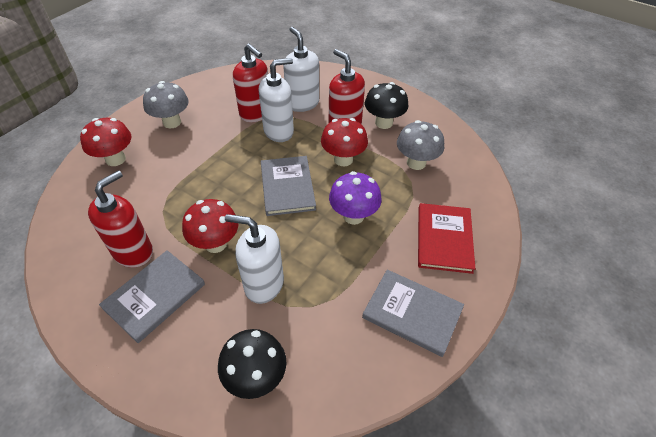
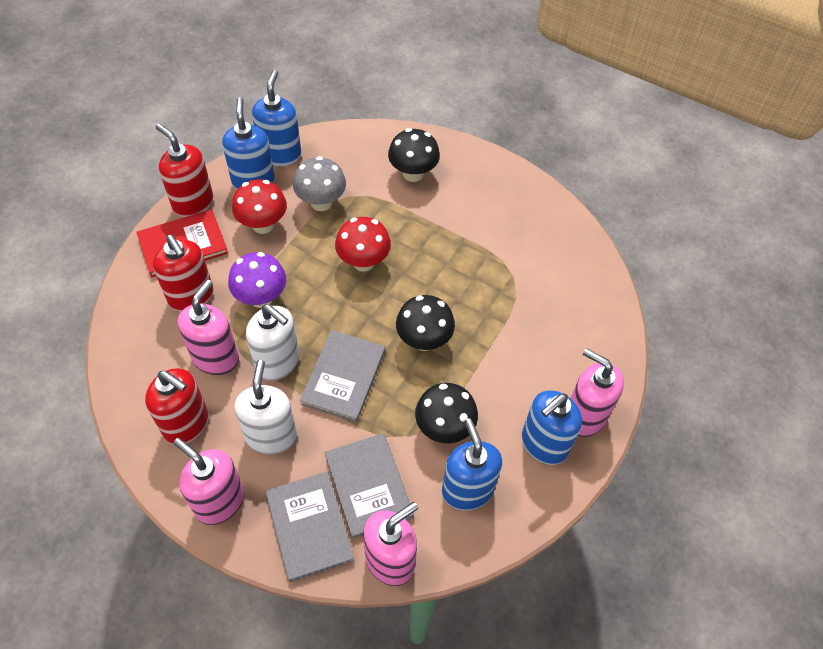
black mushroom: 2 -> 3
blue soap dispenser: 0 -> 4
grey mushroom: 2 -> 1
pink soap dispenser: 0 -> 4
red mushroom: 3 -> 2
white soap dispenser: 3 -> 2

